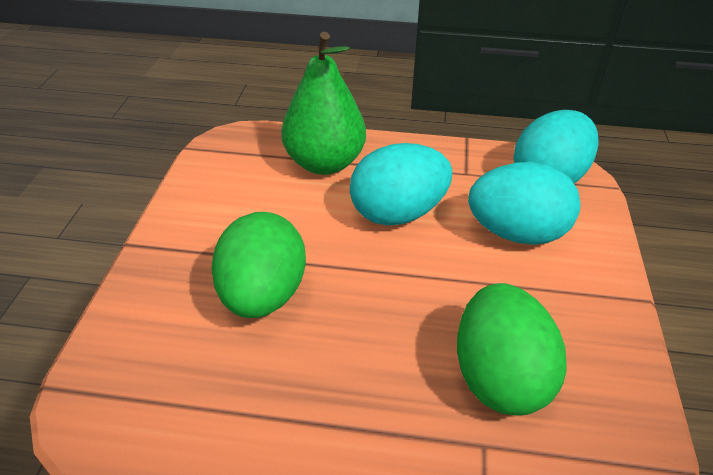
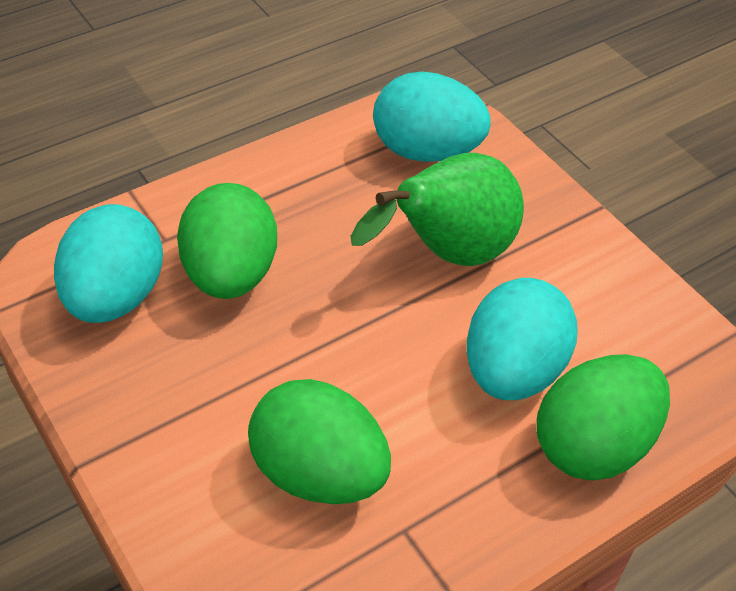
green egg: 2 -> 3

